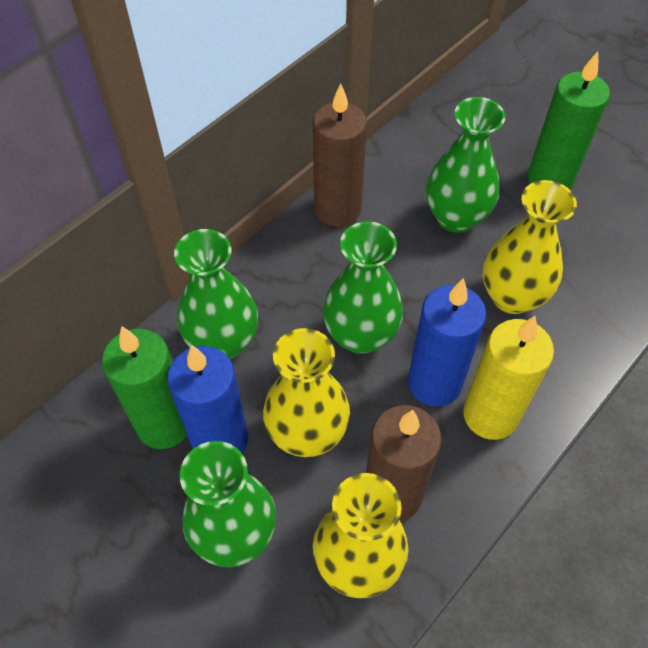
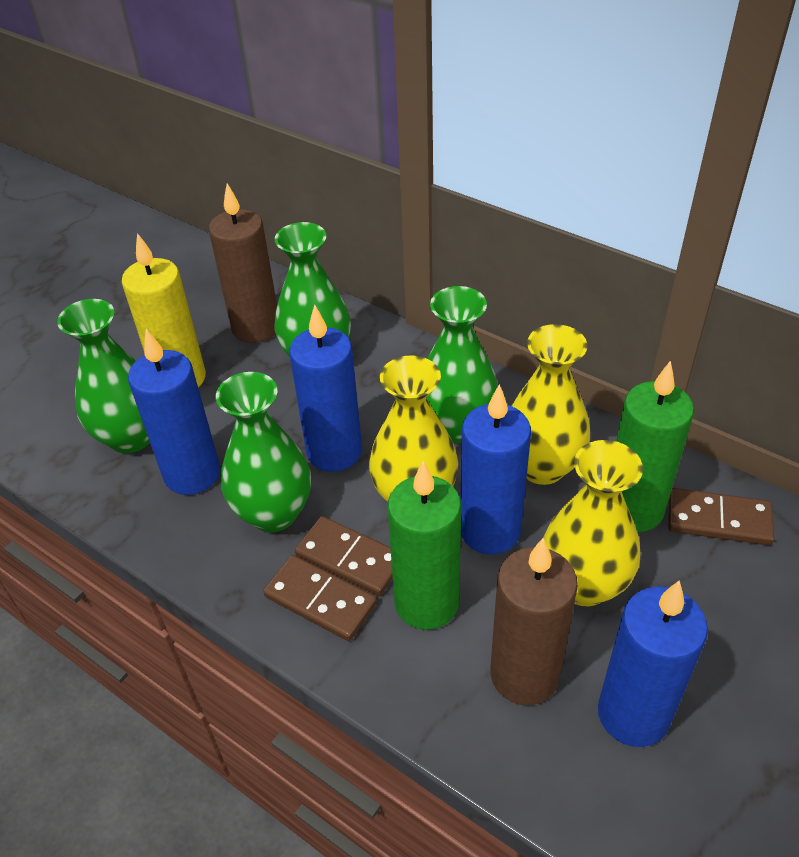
blue candle: 2 -> 4
brown domino: 0 -> 3

